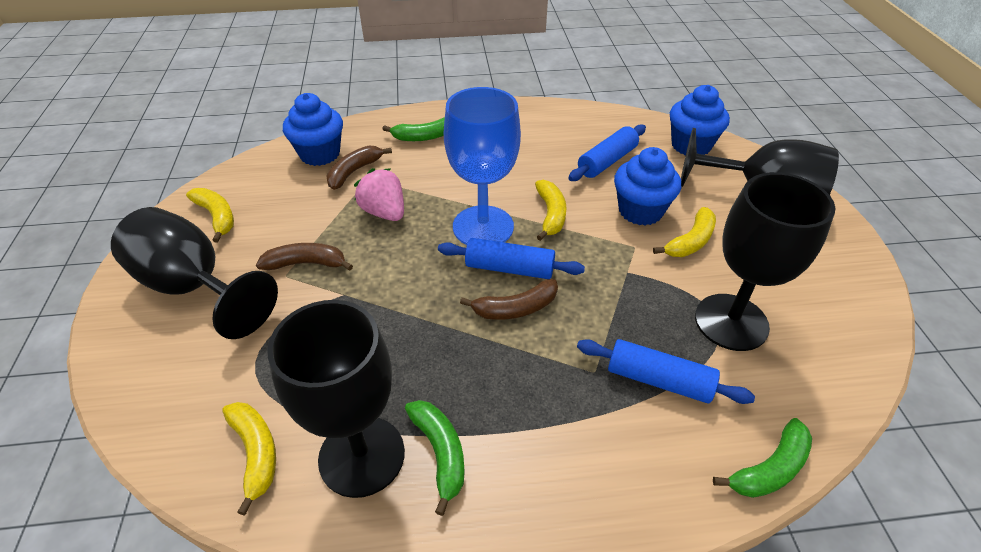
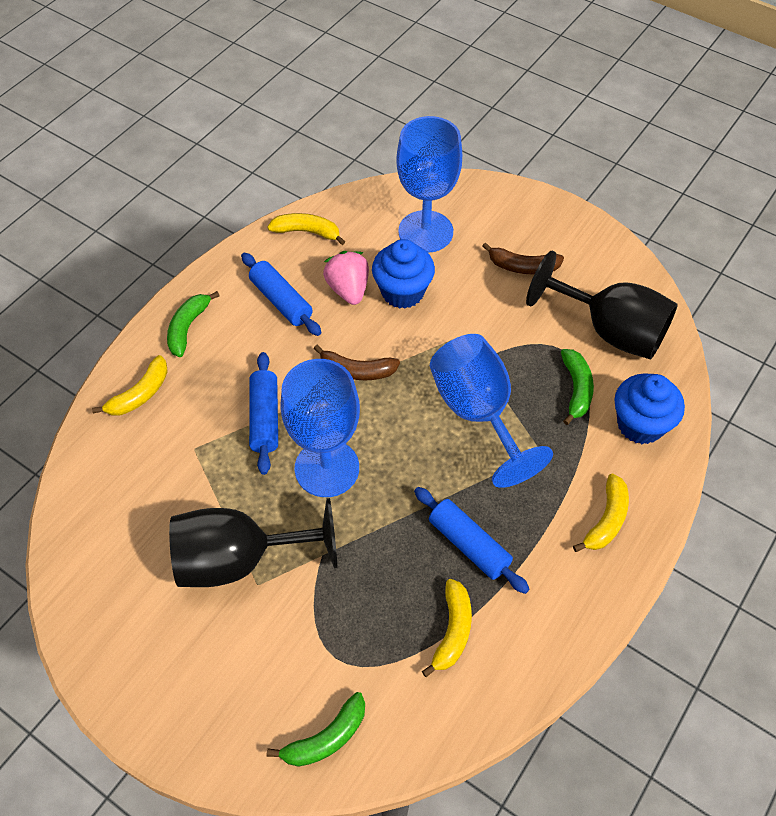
black goblet: 4 -> 2
blue cupcake: 3 -> 2
blue goblet: 1 -> 3
brown banana: 3 -> 2

